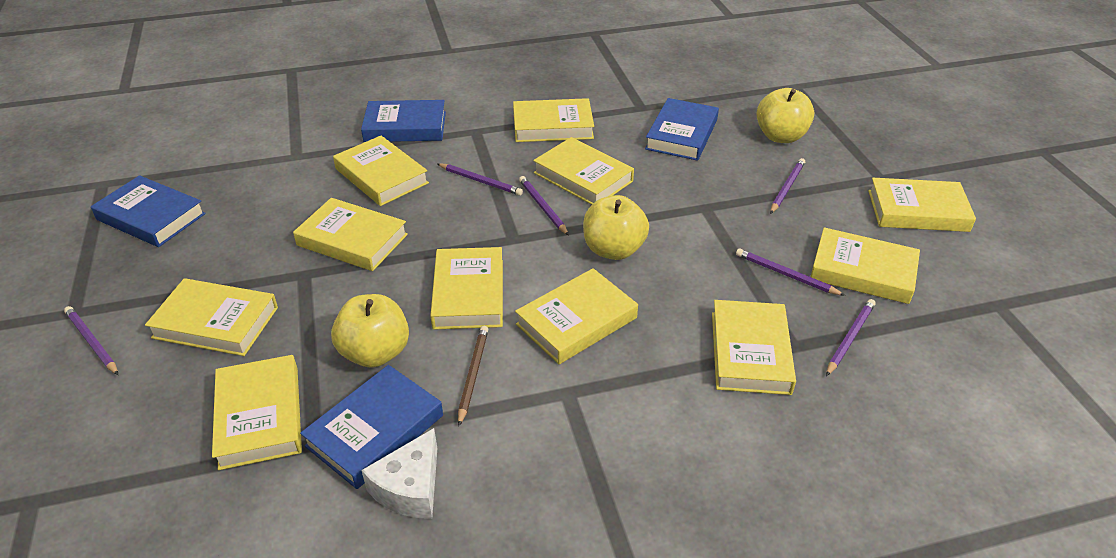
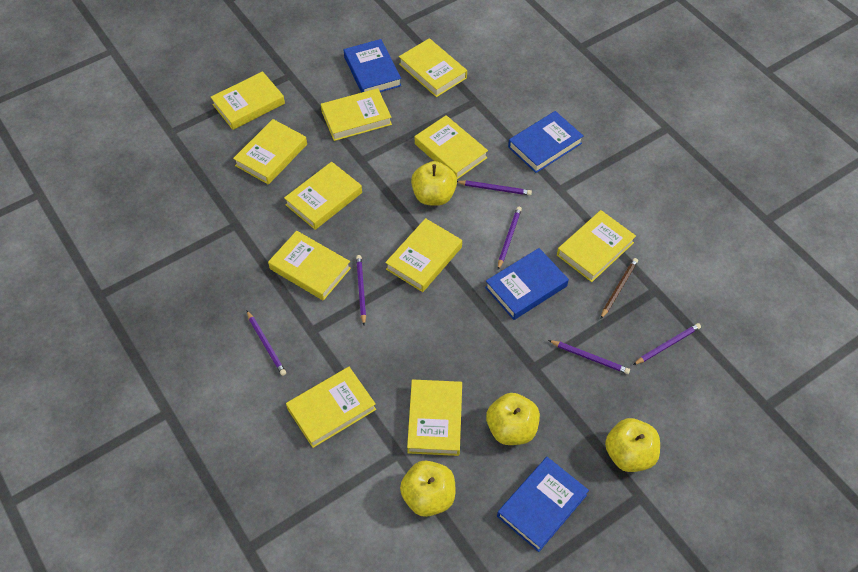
white cheese: 1 -> 0
yellow apple: 3 -> 4

